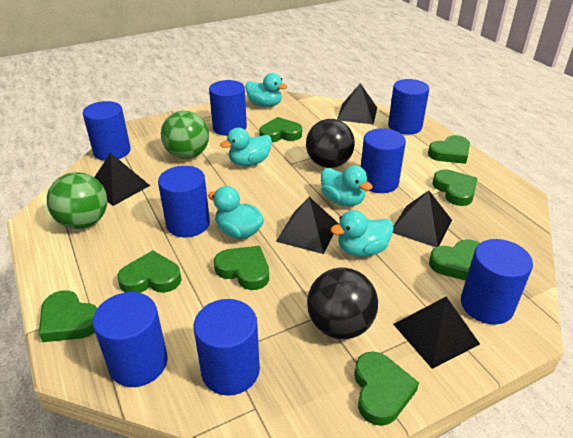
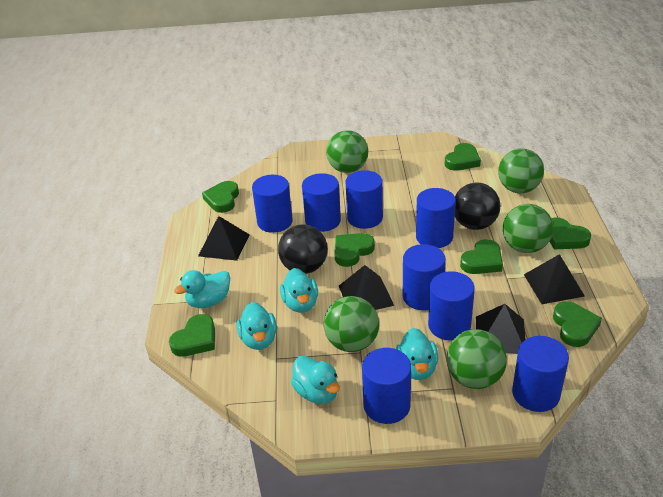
black pyramid: 5 -> 4
green ball: 2 -> 5
green heart: 8 -> 7

